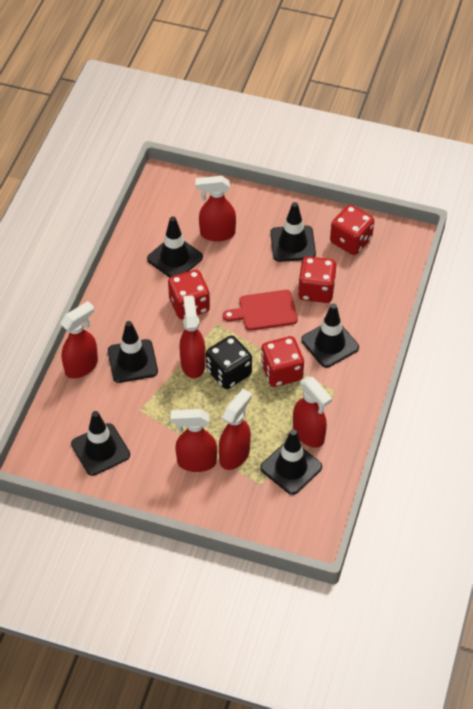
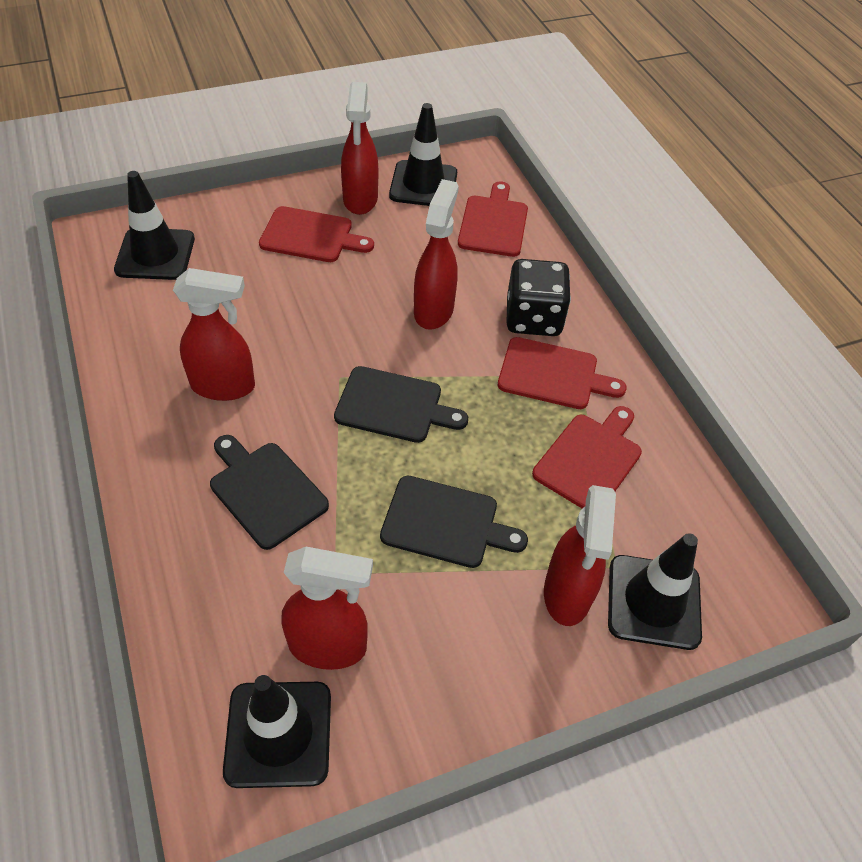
black cutting board: 0 -> 3
black traffic cone: 6 -> 4
red cutting board: 1 -> 4
red dice: 4 -> 0
red spray bottle: 6 -> 5

